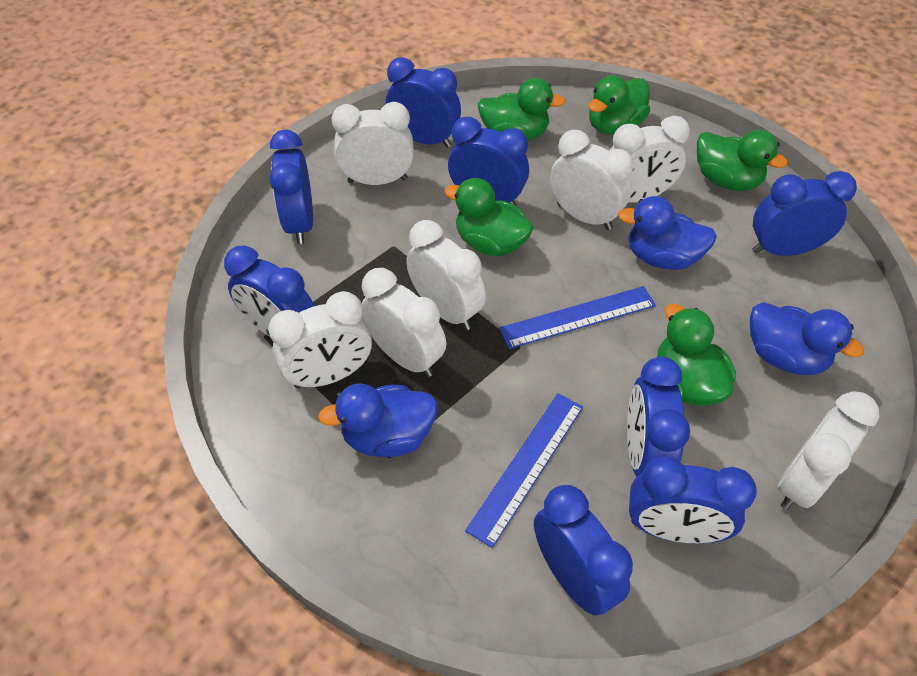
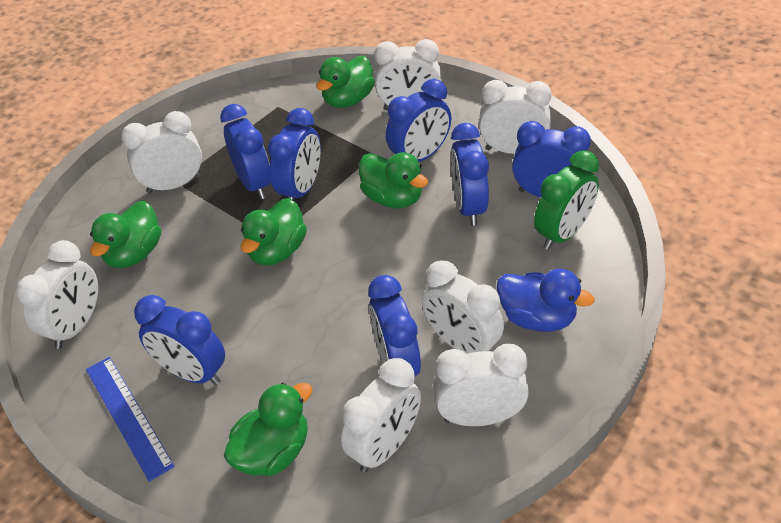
blue clock: 8 -> 7
blue duck: 3 -> 1
blue ruler: 2 -> 1
green clock: 0 -> 1

